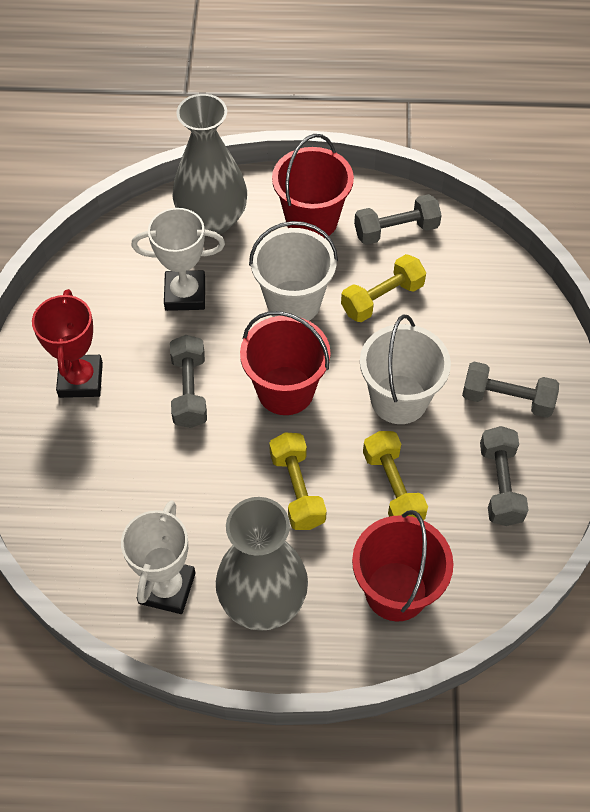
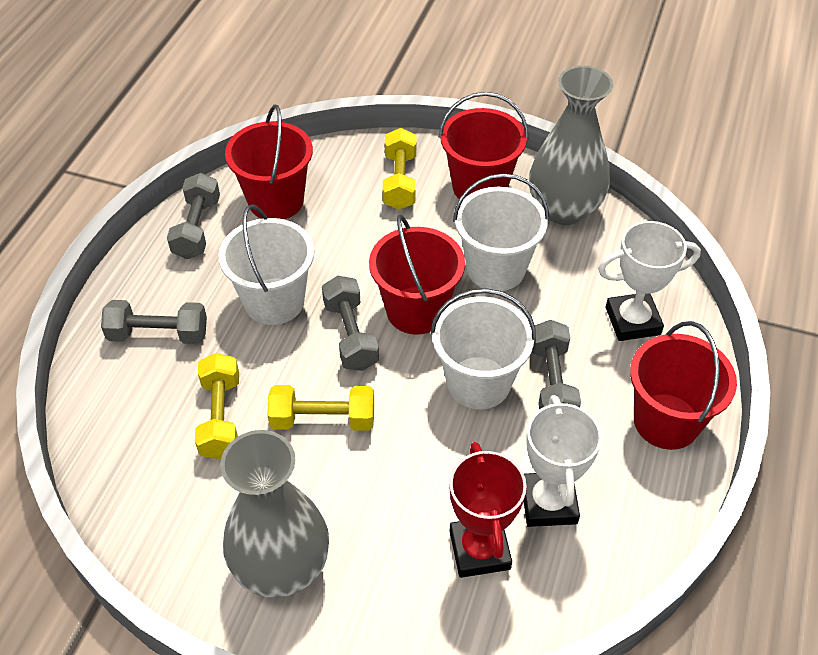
red bucket: 3 -> 4
white bucket: 2 -> 3

